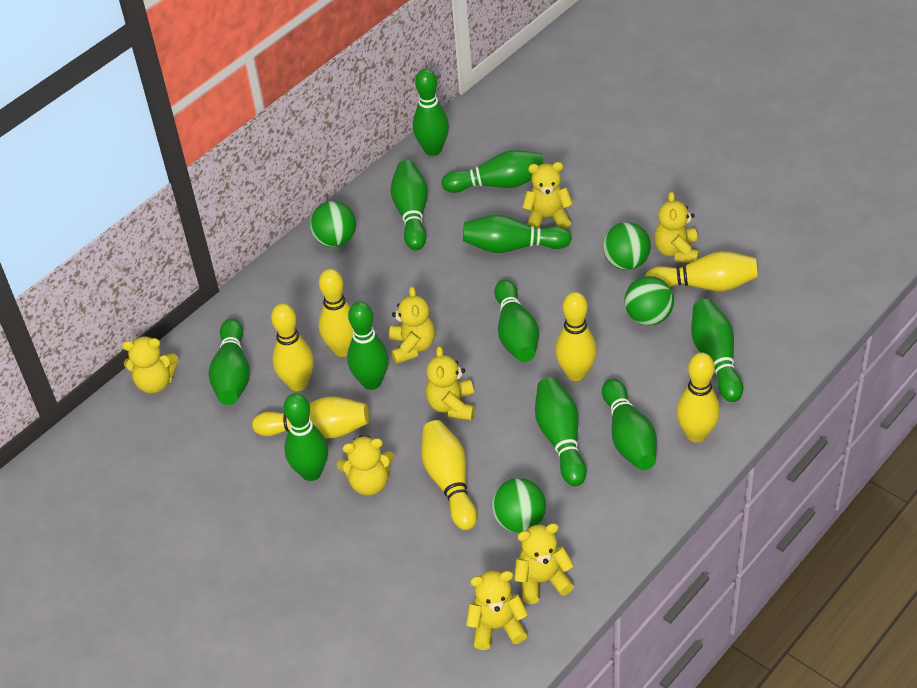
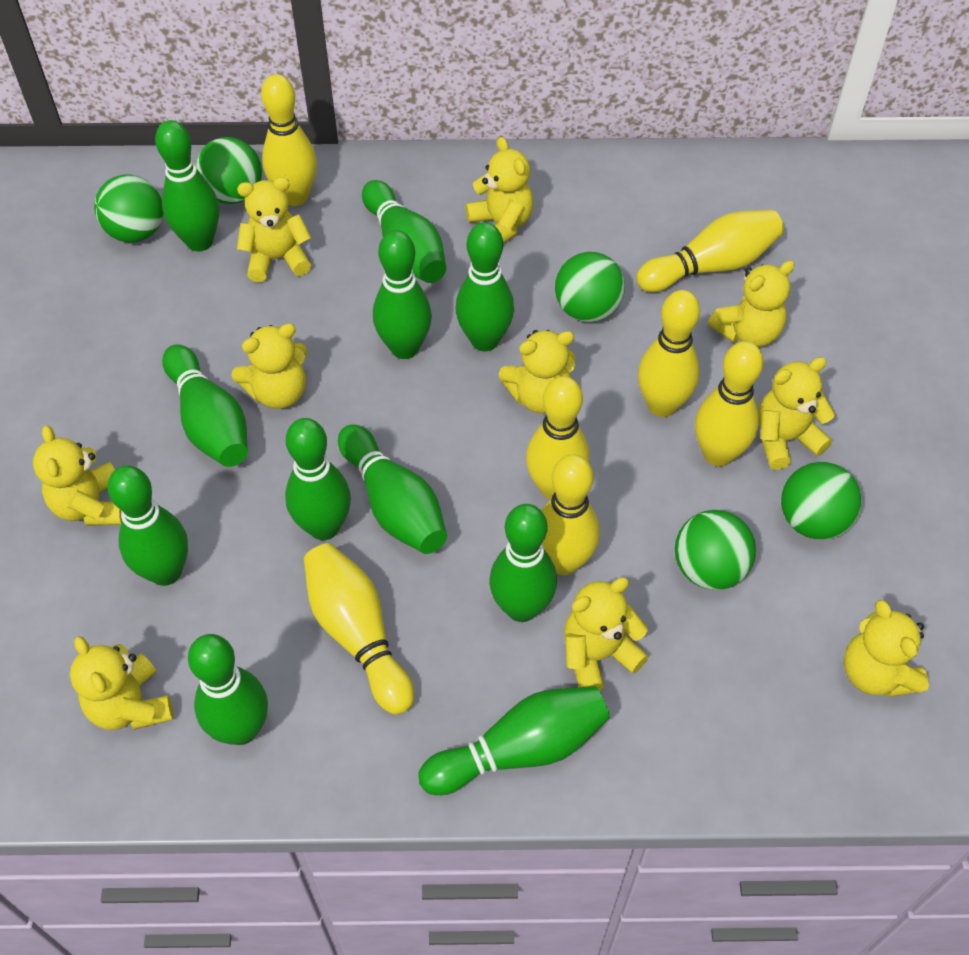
green ball: 4 -> 5
yellow teddy bear: 8 -> 10

